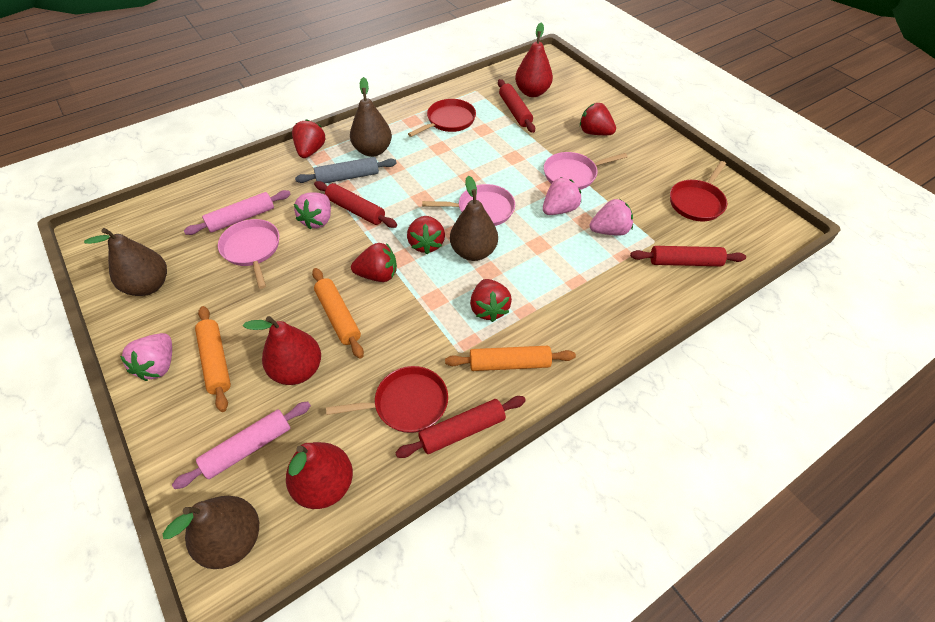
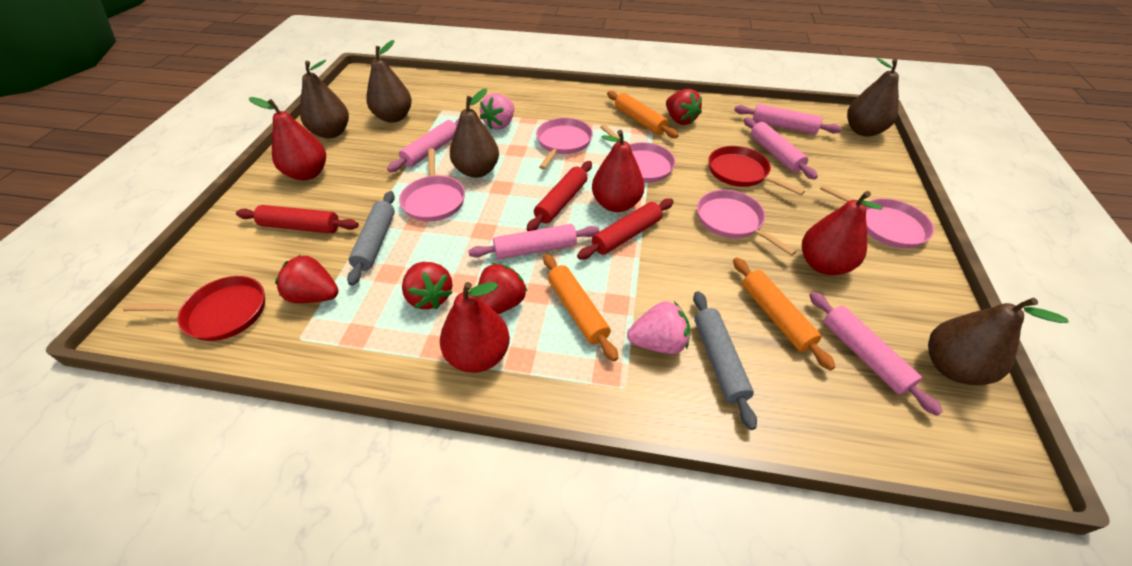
brown pear: 4 -> 5
grey rolling pin: 1 -> 2
pink pan: 3 -> 5
pink rolling pin: 2 -> 5
pink strawberry: 4 -> 2
red pan: 3 -> 2
red pear: 3 -> 4
red rolling pin: 4 -> 3
red strawberry: 5 -> 4

